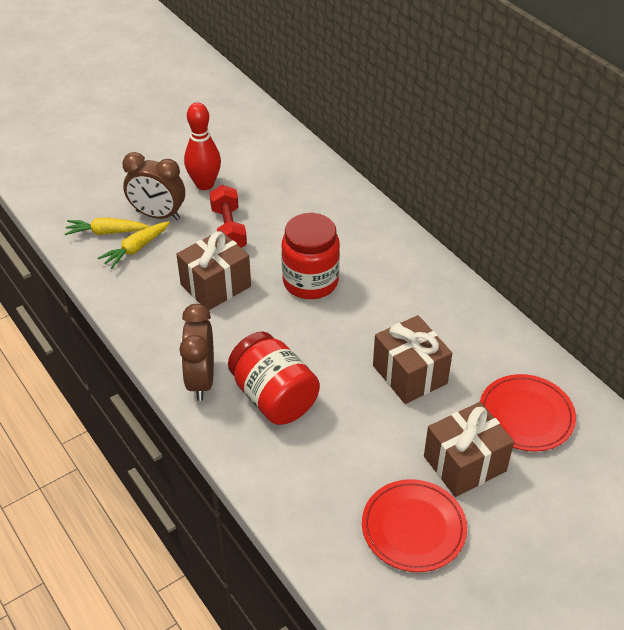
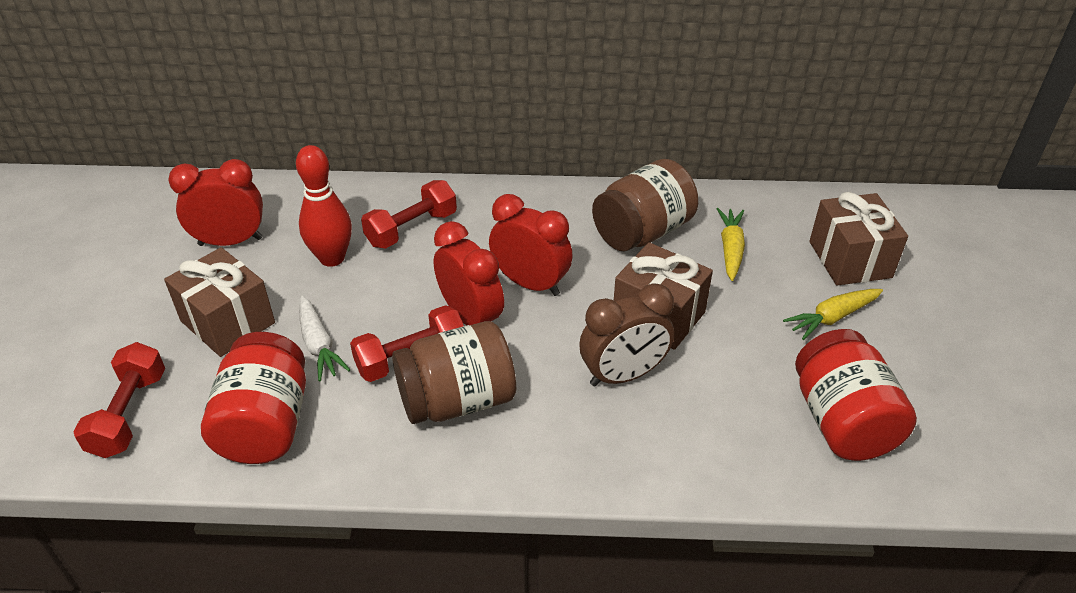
brown clock: 2 -> 1
brown jar: 0 -> 2
red clock: 0 -> 3
red dumbbell: 1 -> 3
red plate: 2 -> 0
white carrot: 0 -> 1

